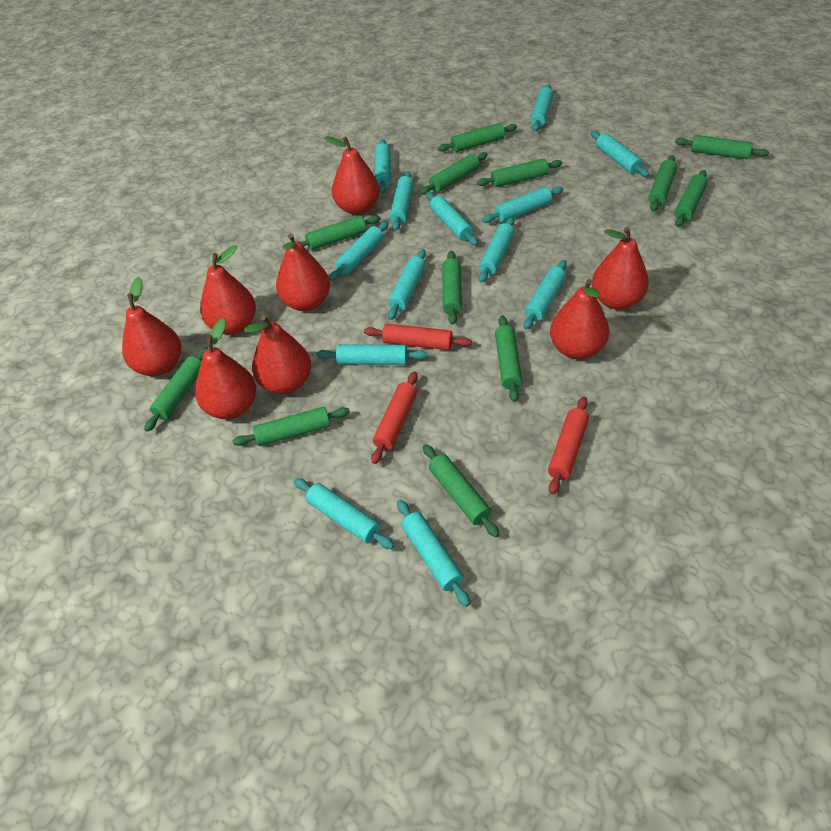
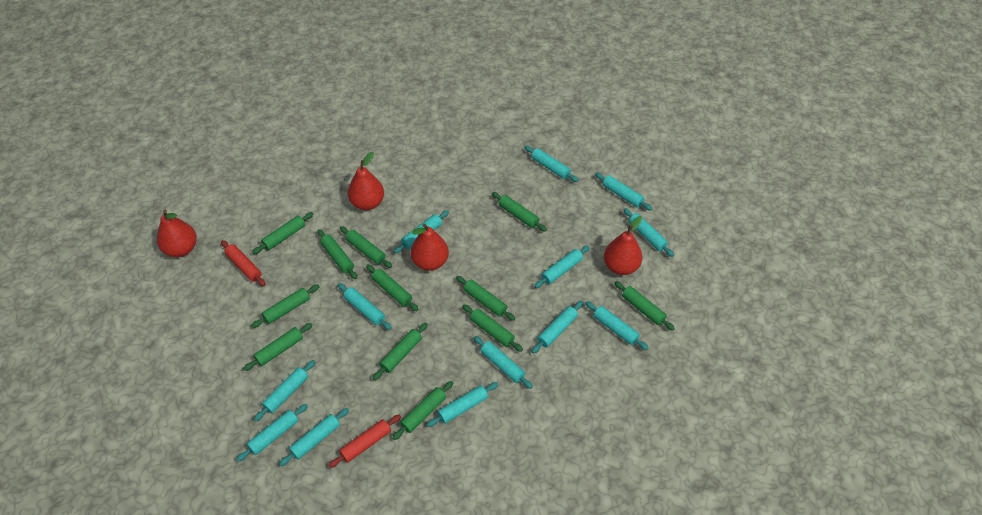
red pear: 8 -> 4
red rolling pin: 3 -> 2

